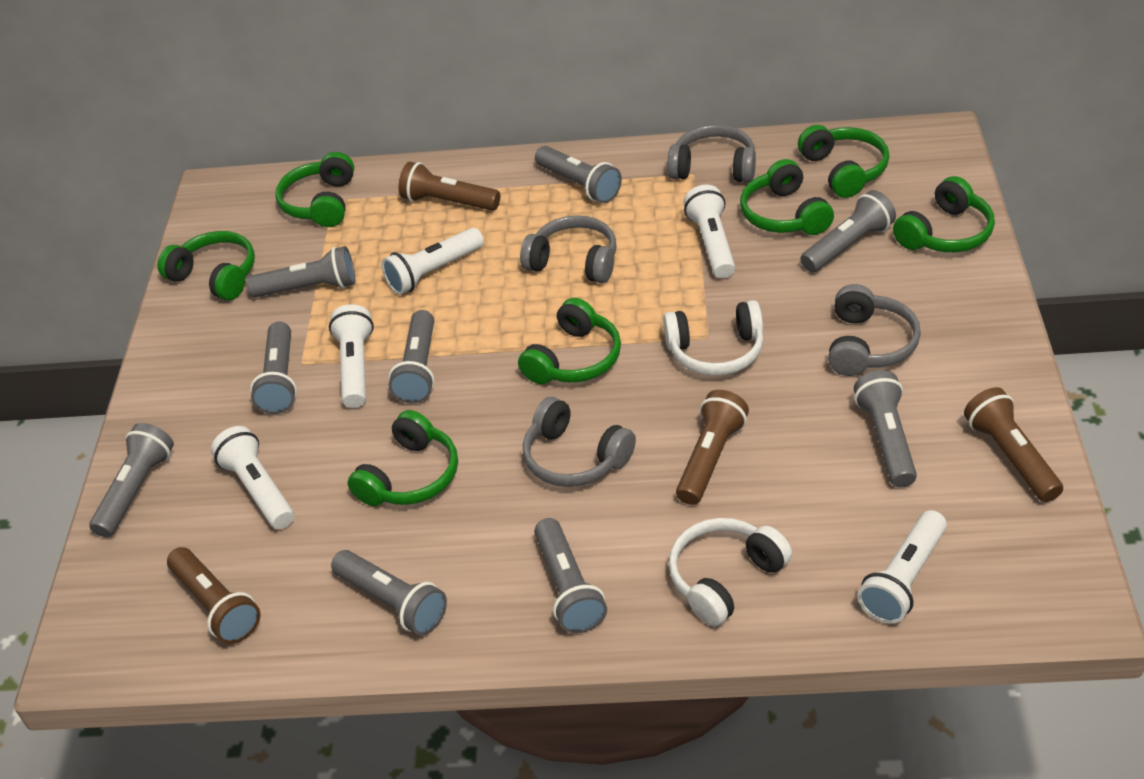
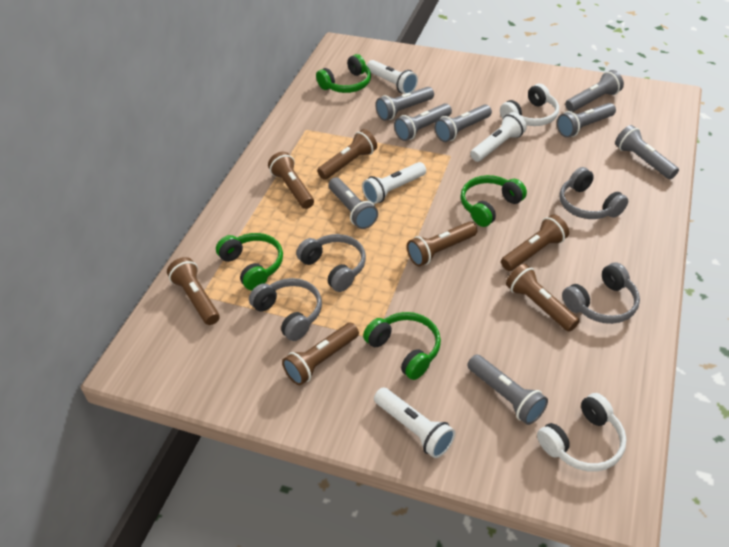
brown flashlight: 4 -> 7
green headphones: 7 -> 4
grey flashlight: 9 -> 8
white flashlight: 5 -> 4

